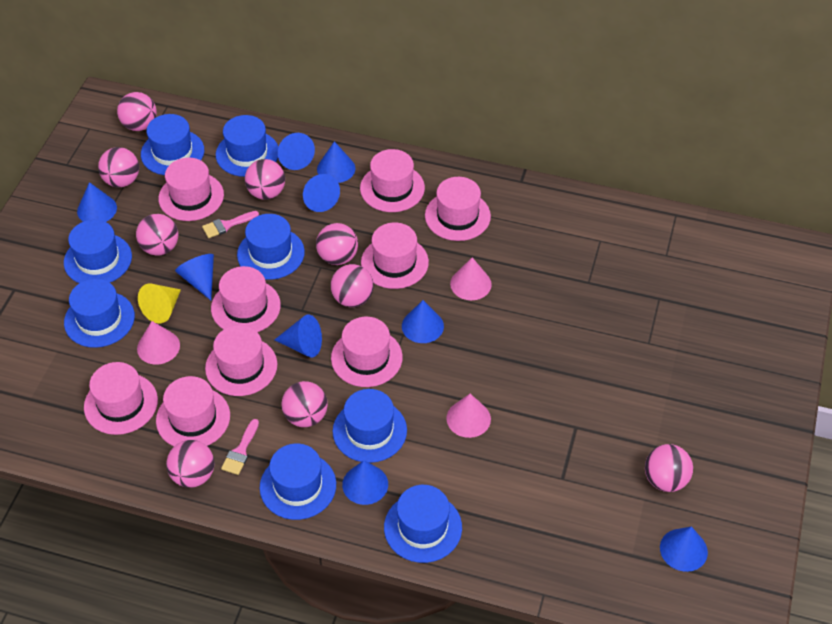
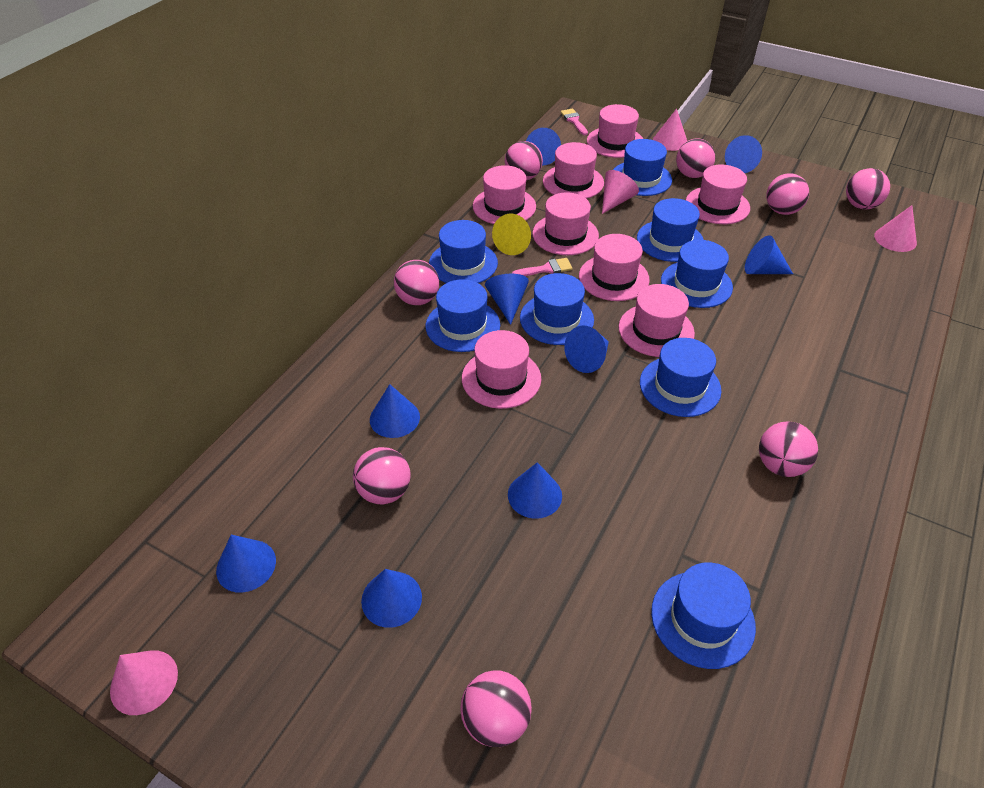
pink ball: 9 -> 8
pink cone: 3 -> 4
pink hat: 9 -> 8

